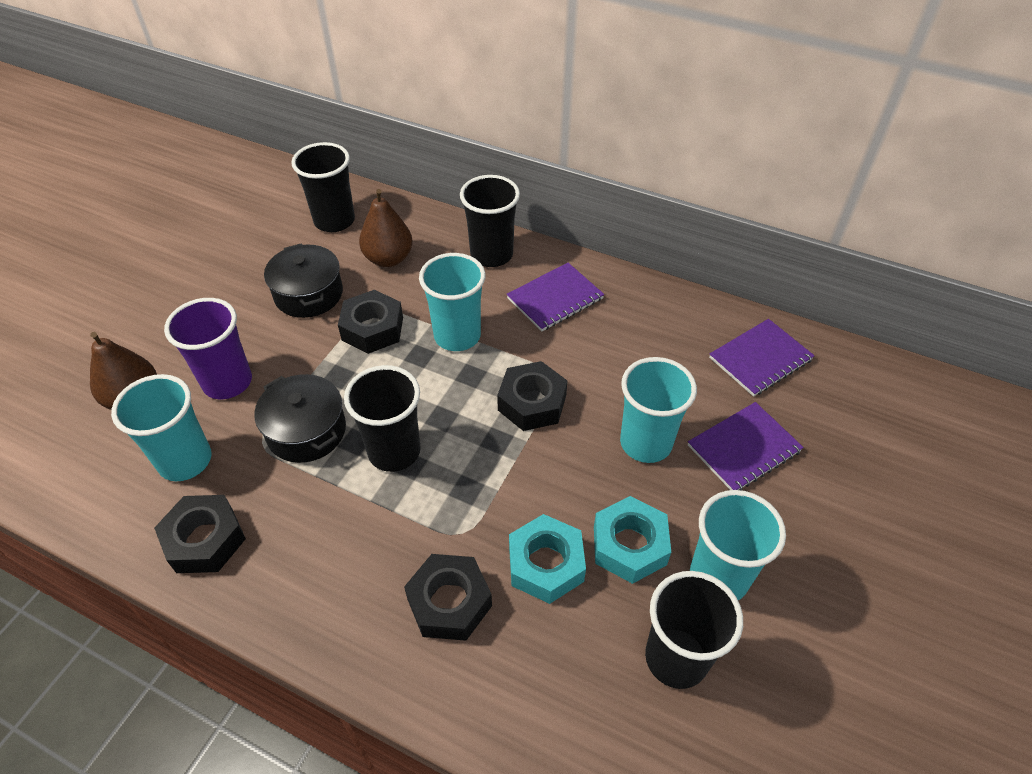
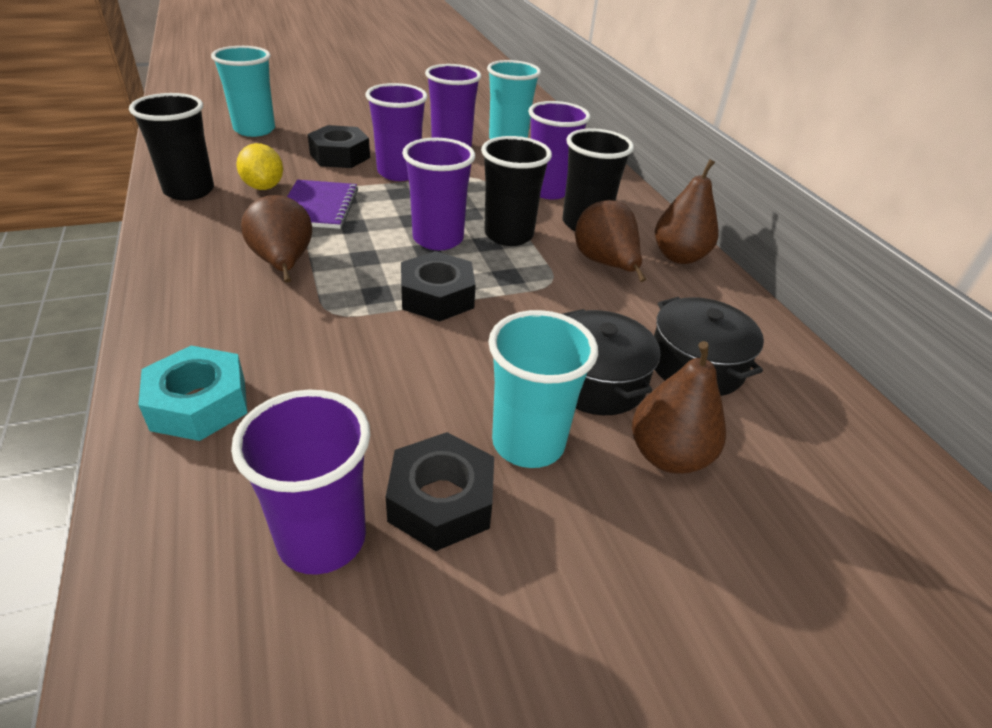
black cup: 4 -> 3
black nut: 4 -> 3
brown pear: 2 -> 4
purple cup: 1 -> 5
purple notebook: 3 -> 1
turquoise cup: 4 -> 3
turquoise nut: 2 -> 1
yellow lemon: 0 -> 1

